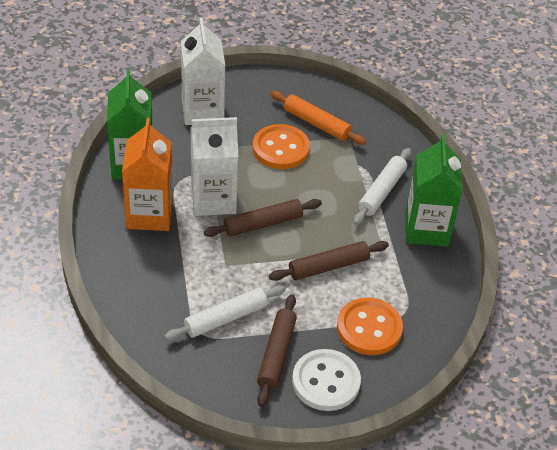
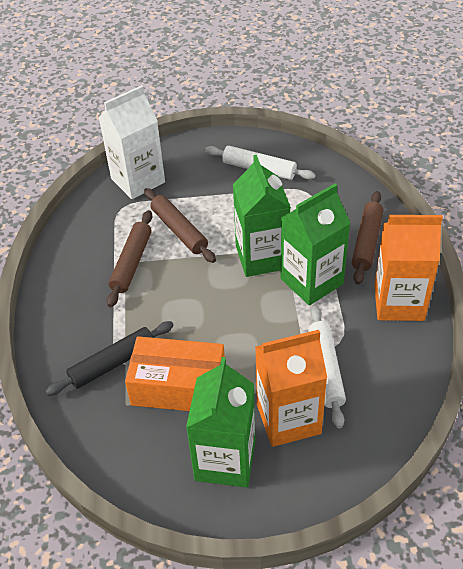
black rolling pin: 0 -> 1
green carton: 2 -> 3
orange box: 0 -> 1
orange button: 2 -> 0
orange carton: 1 -> 2
orange rolling pin: 1 -> 0
white button: 1 -> 0
white carton: 2 -> 1

